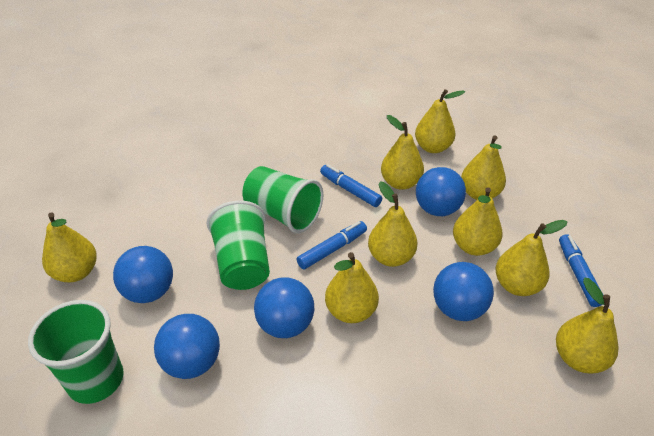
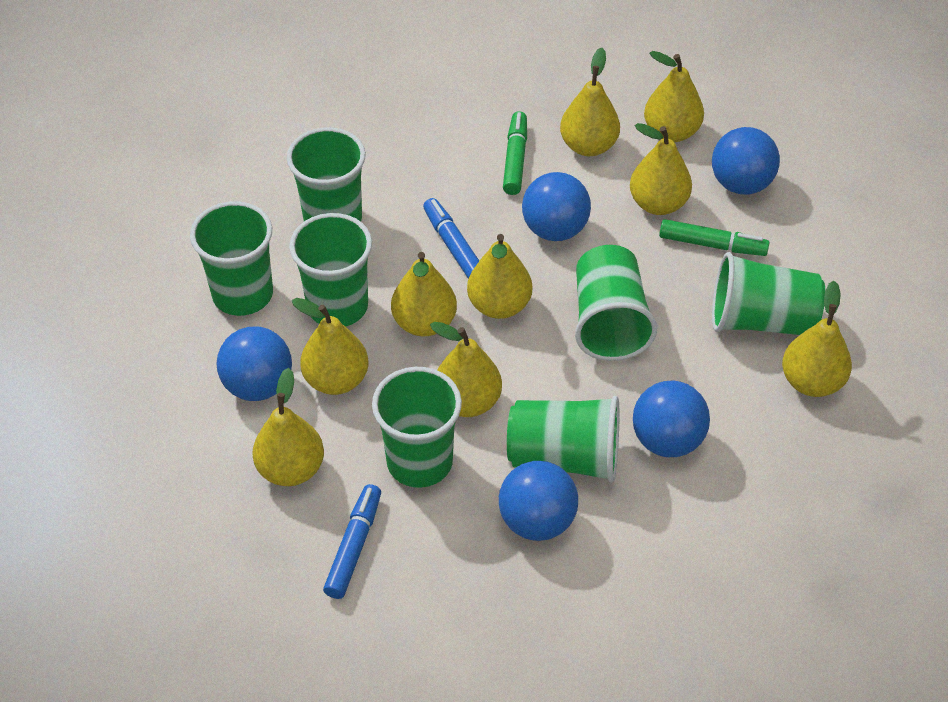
blue marker: 3 -> 2
green cup: 3 -> 7
green marker: 0 -> 2

